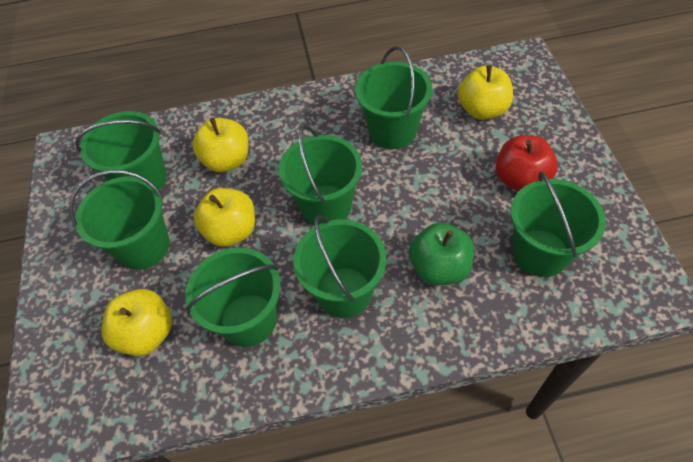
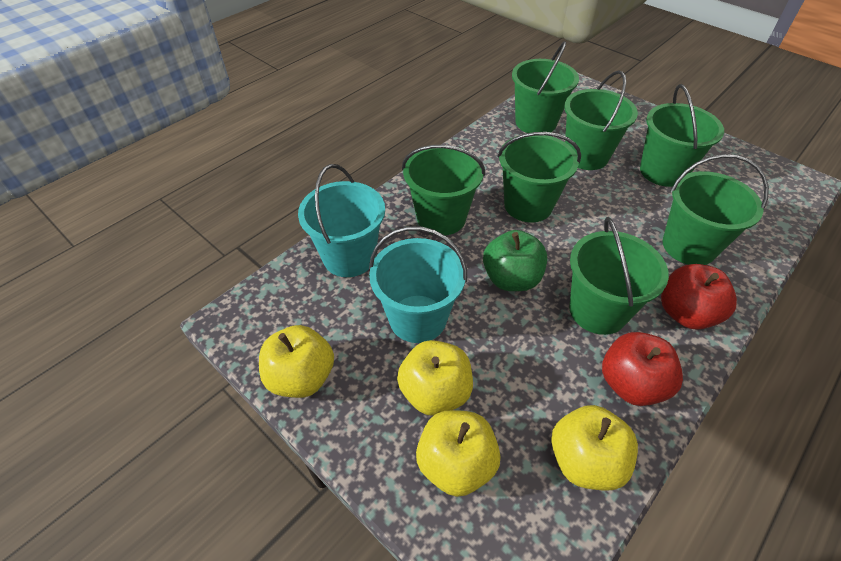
red apple: 1 -> 2
turquoise bucket: 0 -> 2

